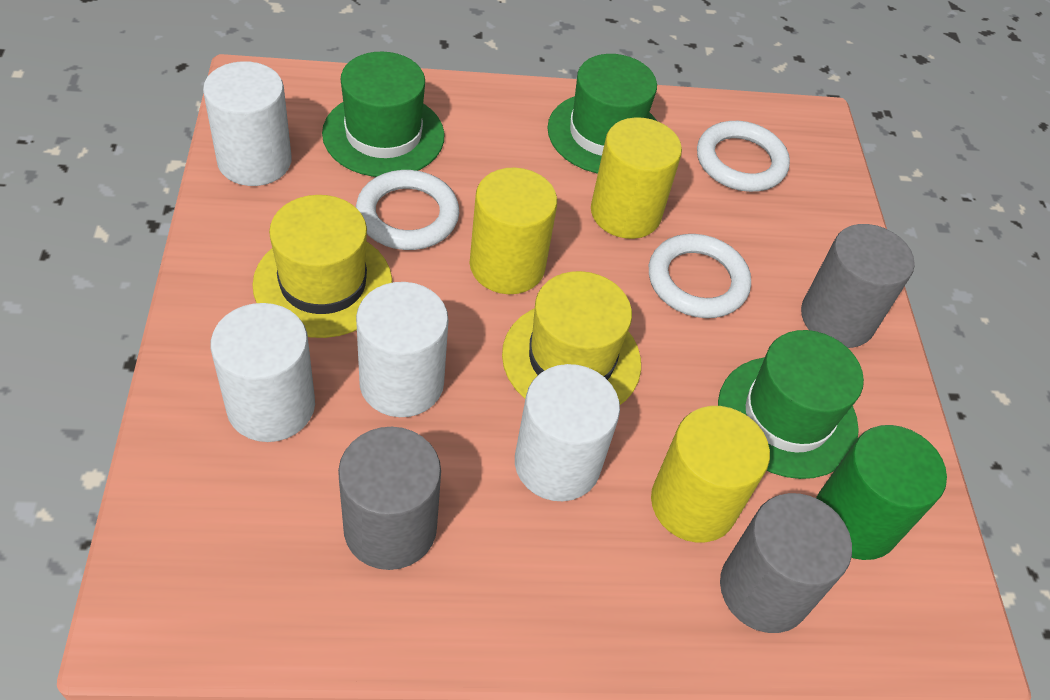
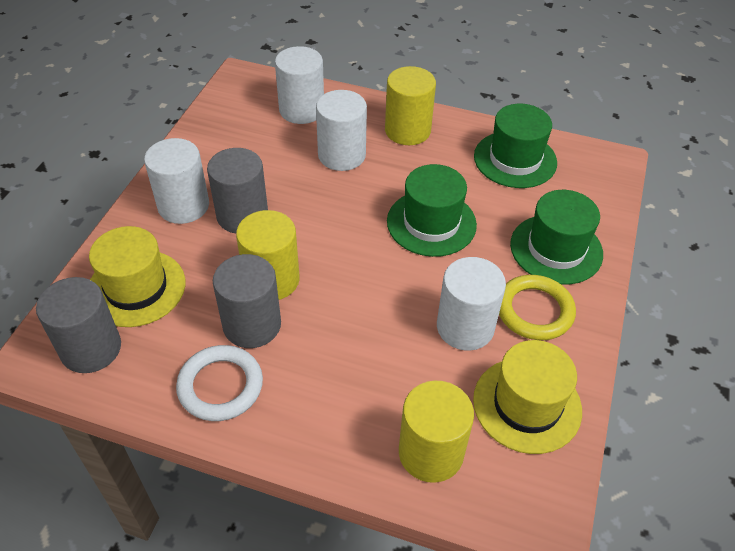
green cylinder: 1 -> 0
white ring: 3 -> 1
yellow ring: 0 -> 1

